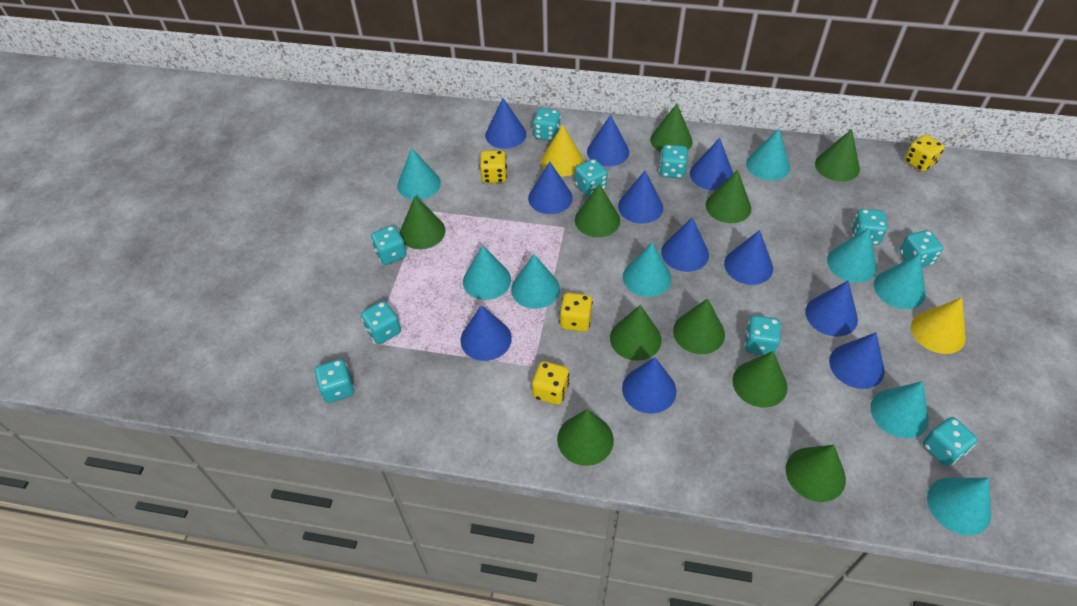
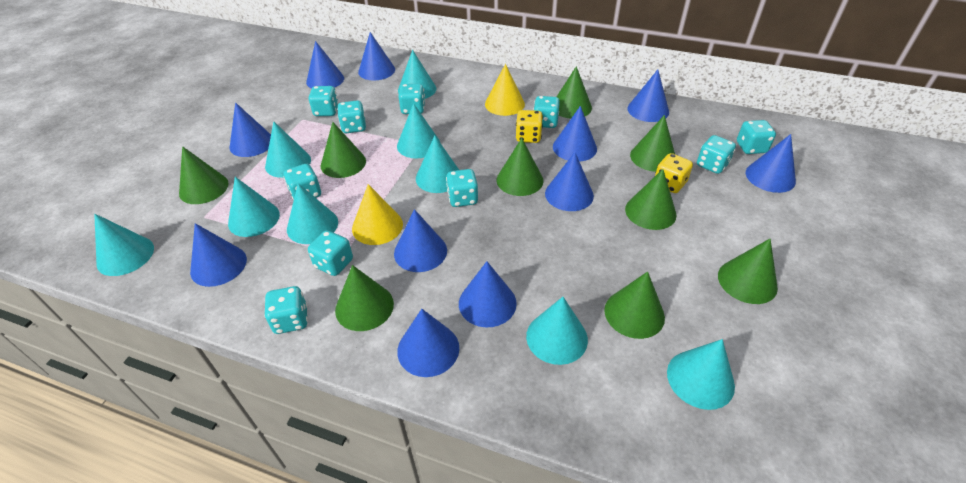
green cone: 10 -> 9
yellow dice: 4 -> 2

